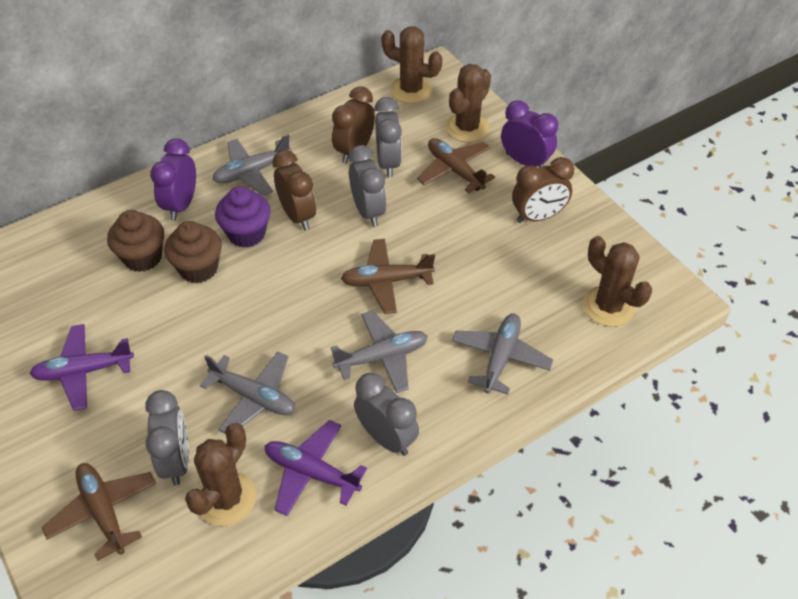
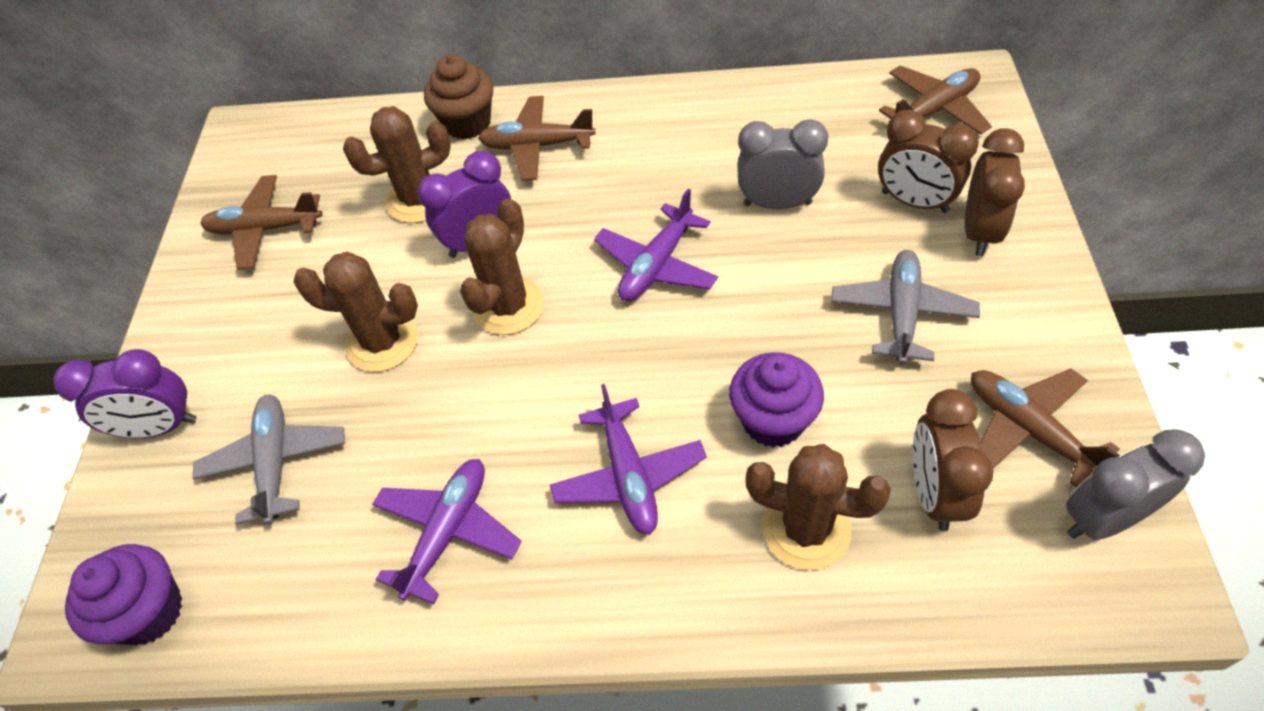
brown cupcake: 2 -> 1
brown plane: 3 -> 4
grey clock: 4 -> 2
grey plane: 4 -> 2
purple cupcake: 1 -> 2
purple plane: 2 -> 3

